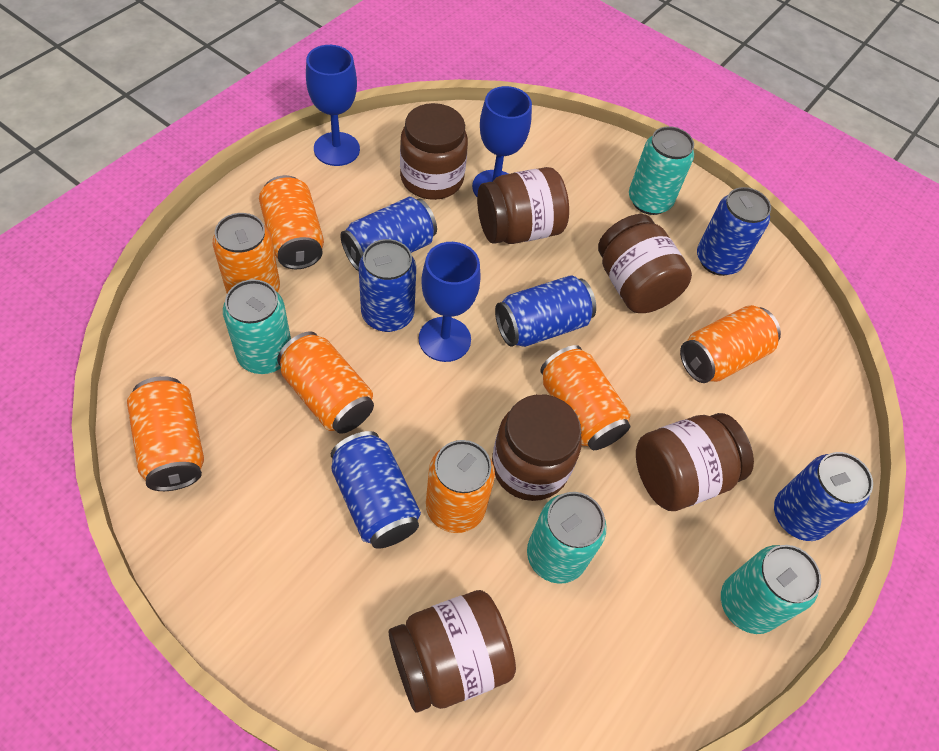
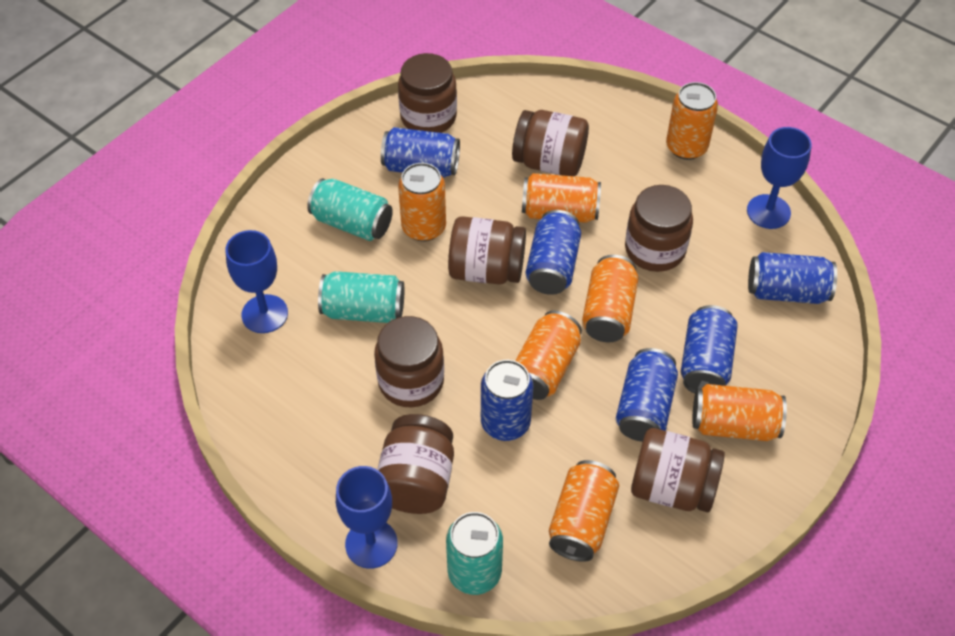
brown jar: 6 -> 7
turquoise can: 4 -> 3

